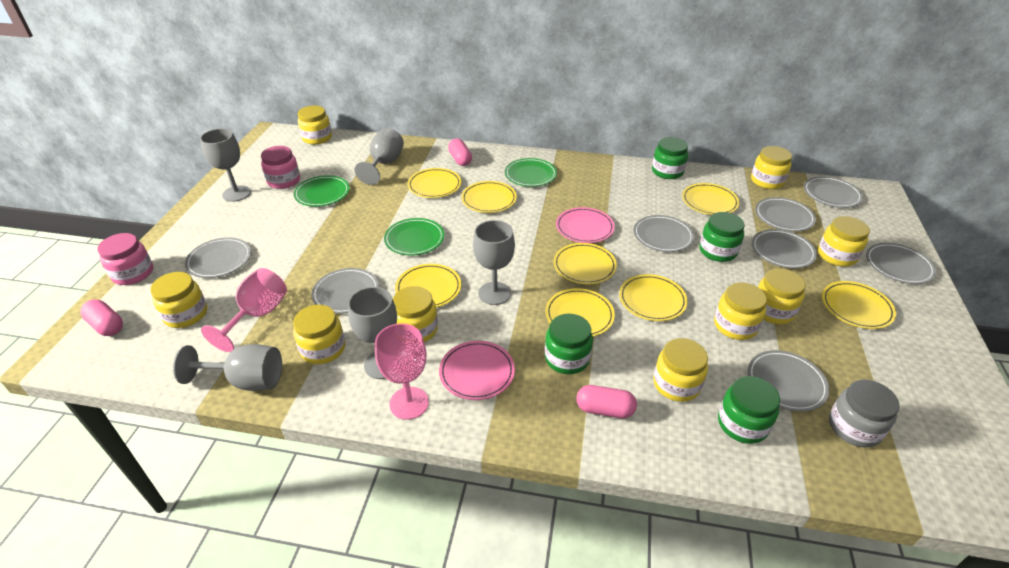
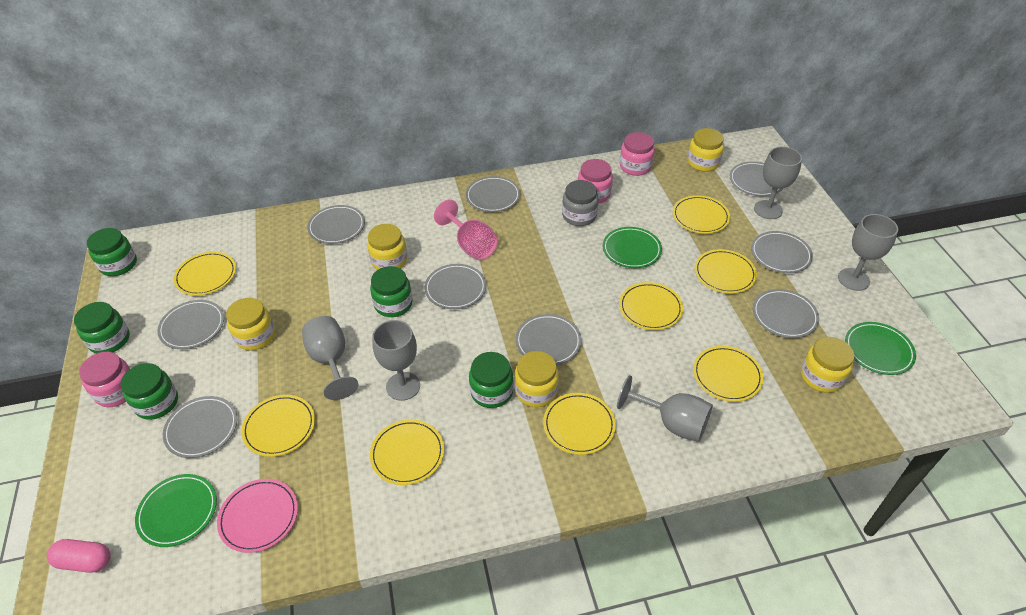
green jar: 4 -> 5
grey plate: 8 -> 9
pink capsule: 3 -> 1
pink goblet: 2 -> 1
pink jar: 2 -> 3
pink plate: 2 -> 1
yellow jar: 9 -> 5

